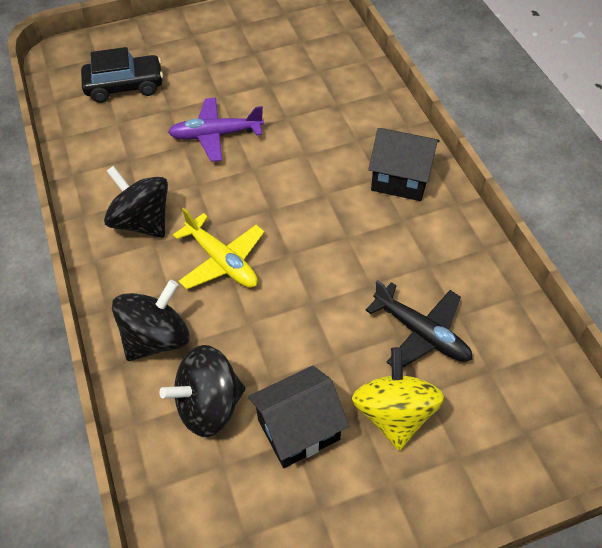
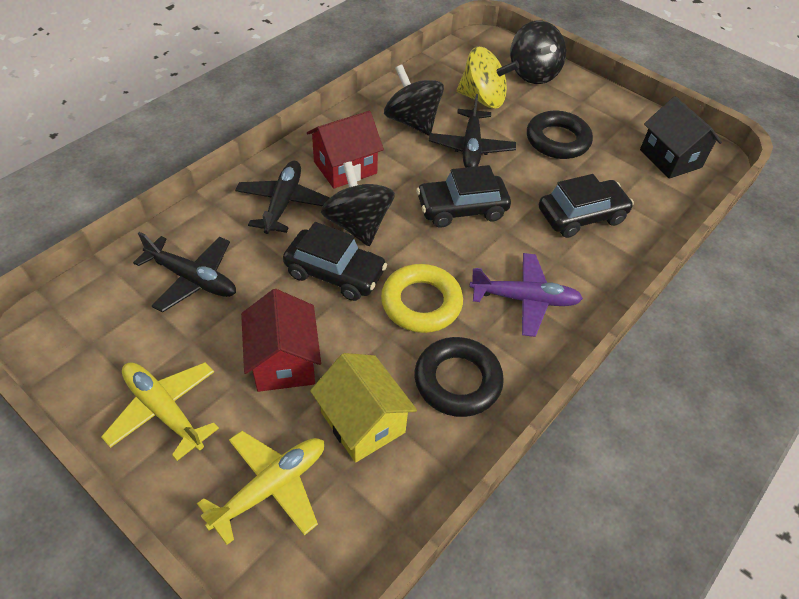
black car: 1 -> 3
black house: 2 -> 1
black plane: 1 -> 3
black ring: 0 -> 2
red house: 0 -> 2
yellow house: 0 -> 1
yellow plane: 1 -> 2
yellow ring: 0 -> 1

